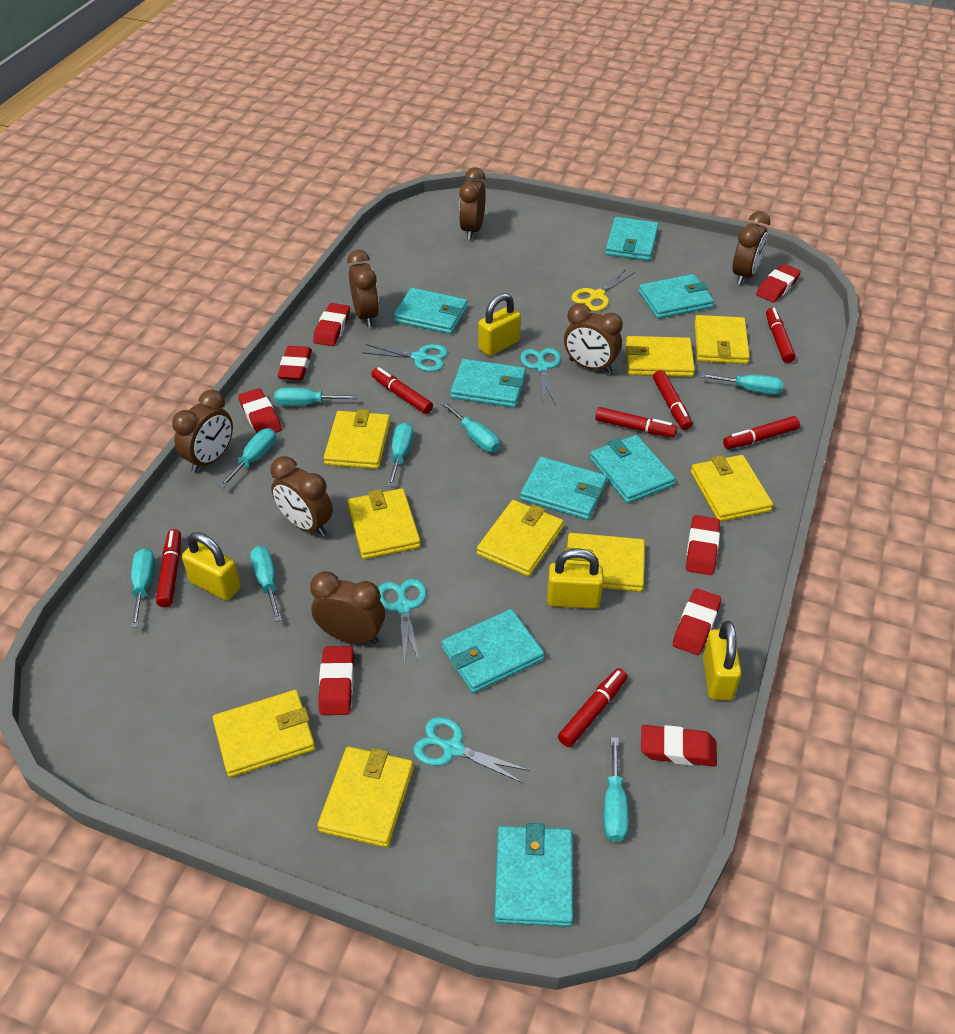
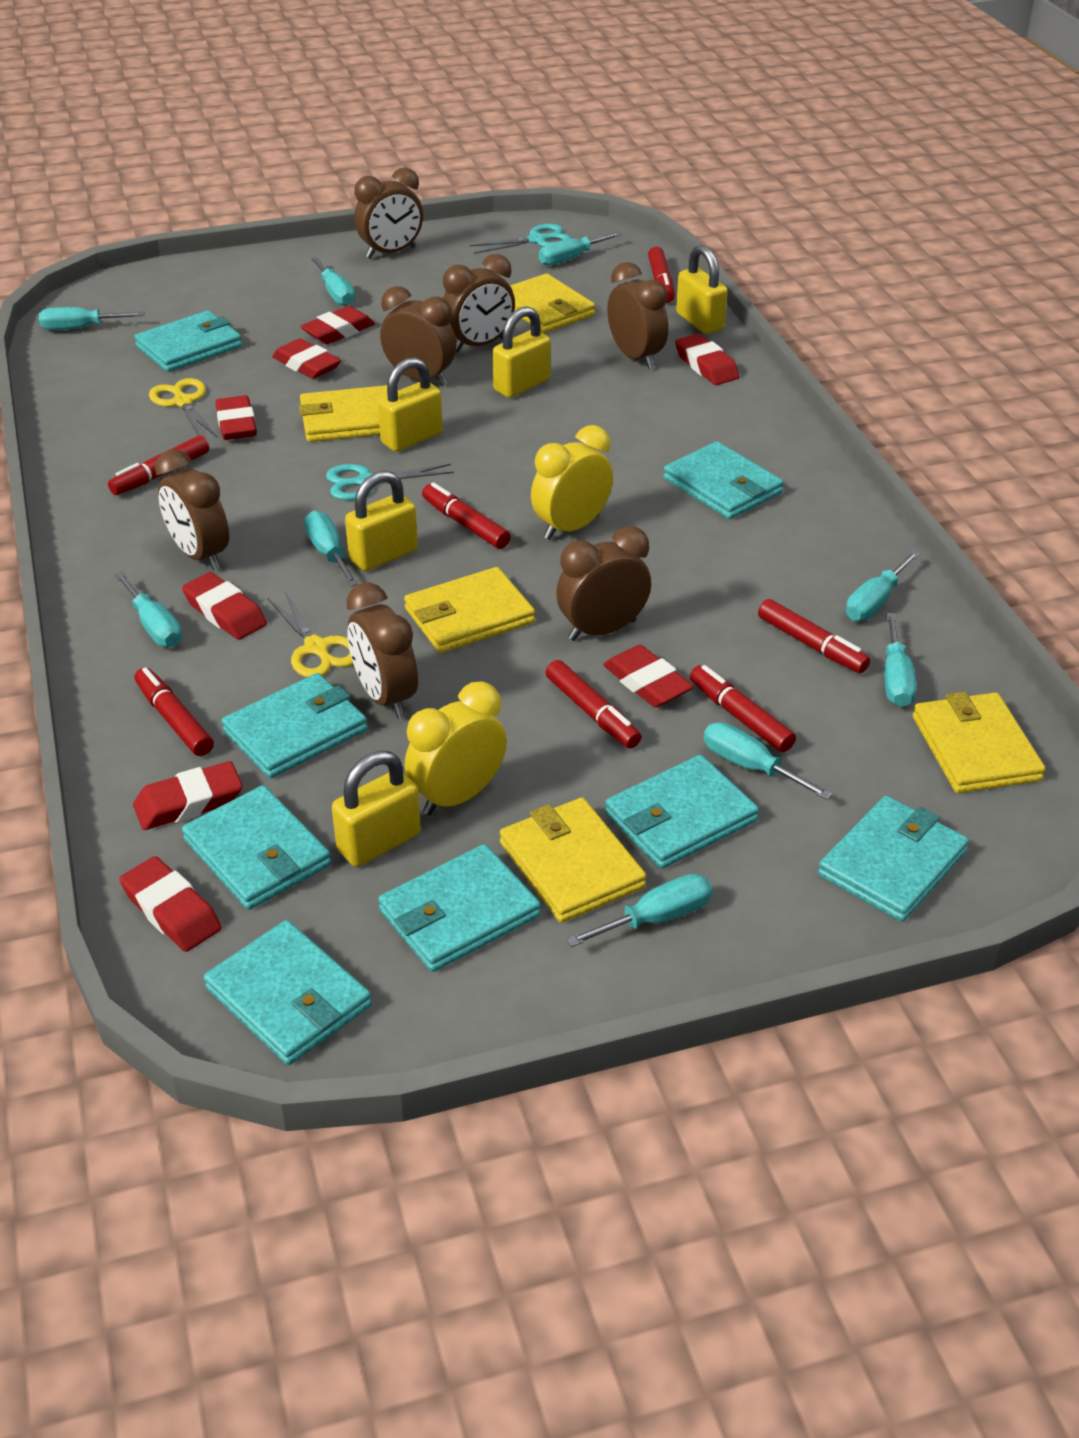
turquoise scissors: 4 -> 2
turquoise screwdriver: 8 -> 9
yellow clock: 0 -> 2
yellow padlock: 4 -> 5
yellow scissors: 1 -> 2
yellow wallet: 9 -> 5

